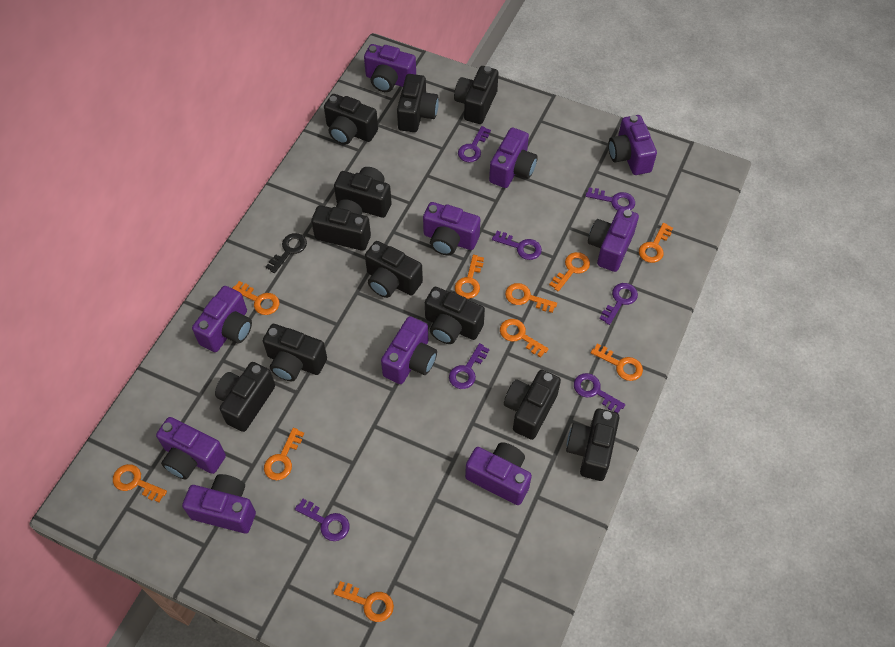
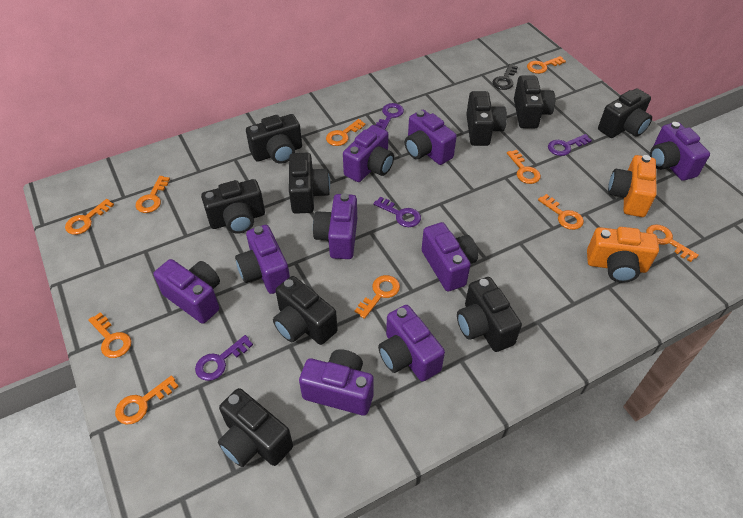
black camera: 11 -> 9
orange camera: 0 -> 2
purple camera: 10 -> 9
purple key: 7 -> 4

